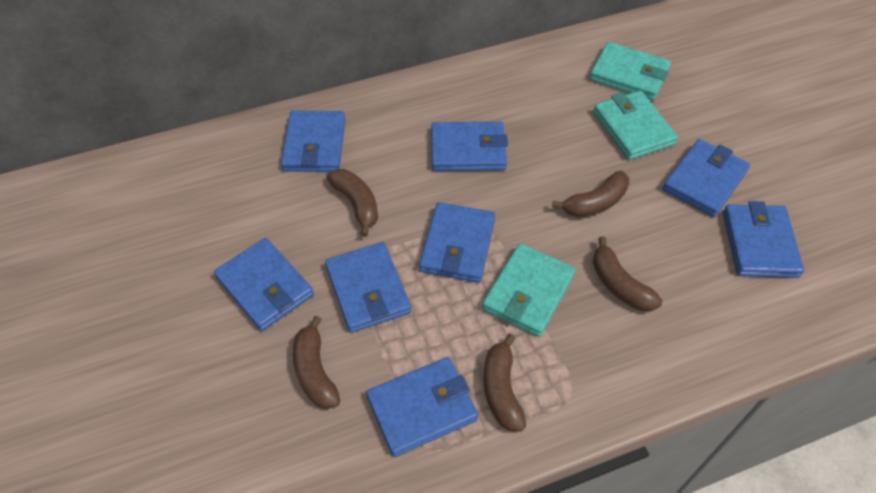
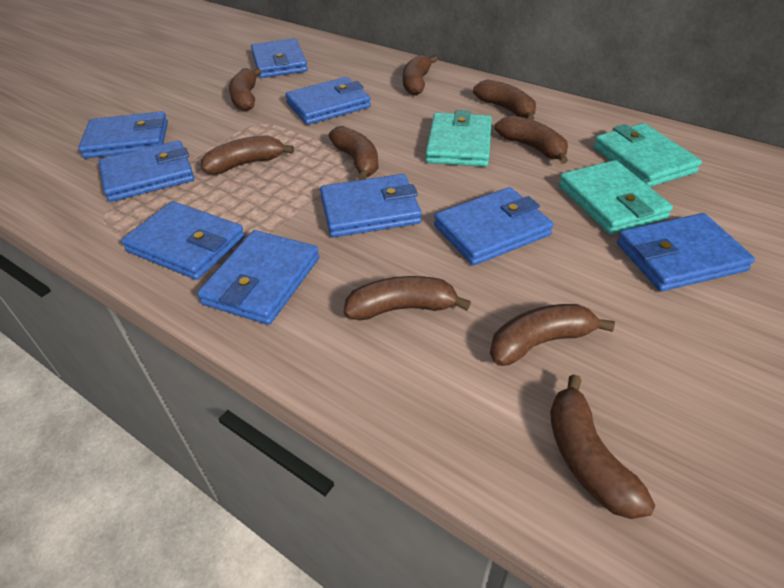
blue wallet: 8 -> 9
brown banana: 5 -> 9

